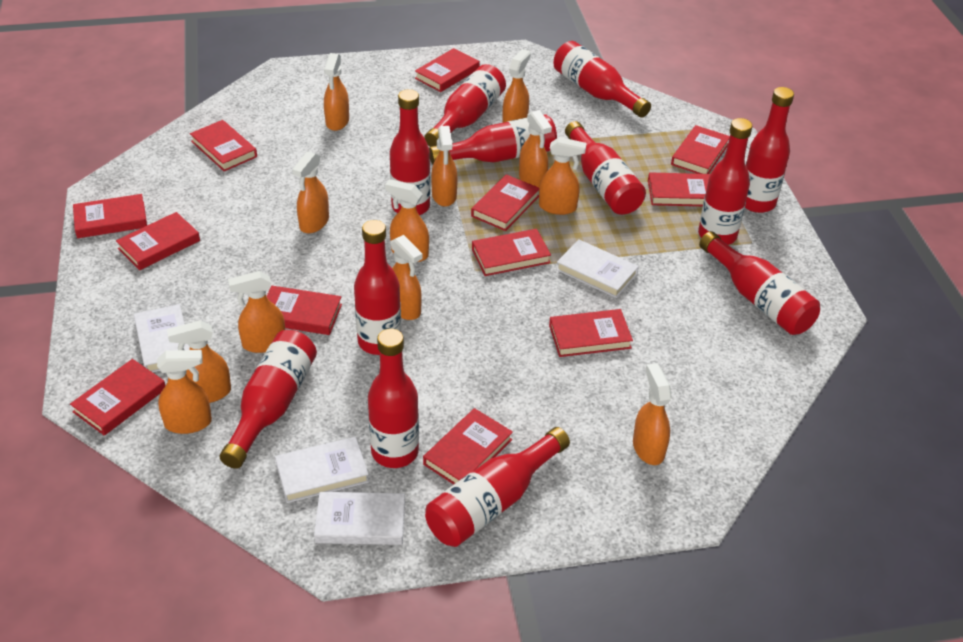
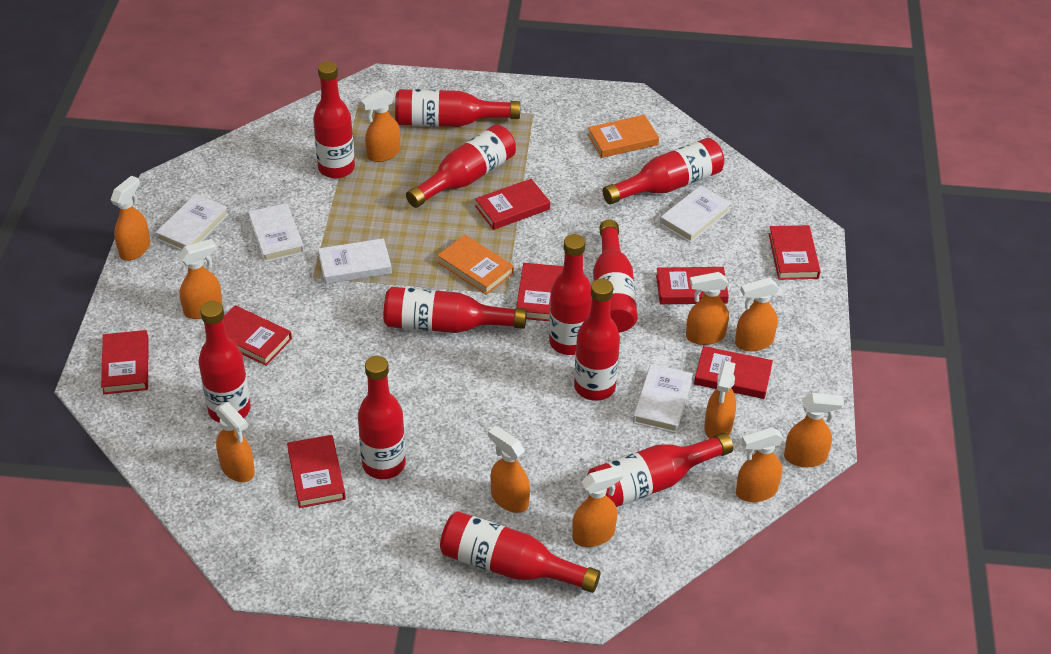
orange book: 0 -> 2
orange spray bottle: 12 -> 11
red book: 12 -> 8
white book: 4 -> 5

